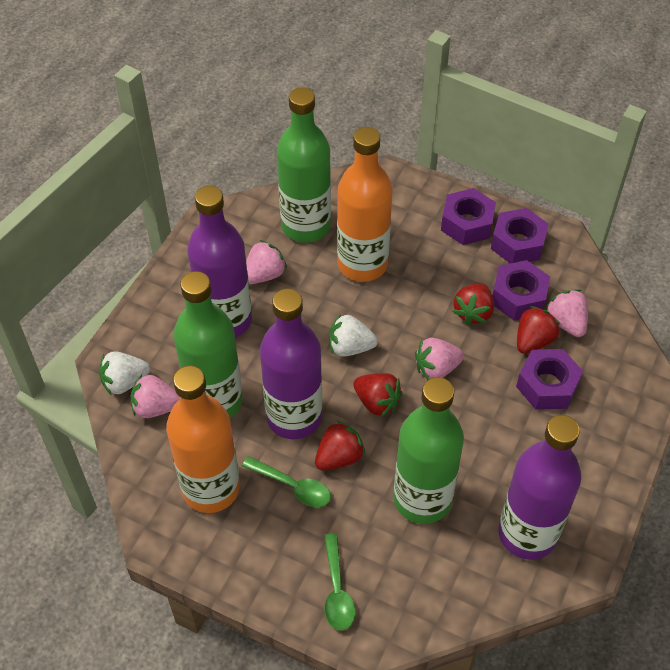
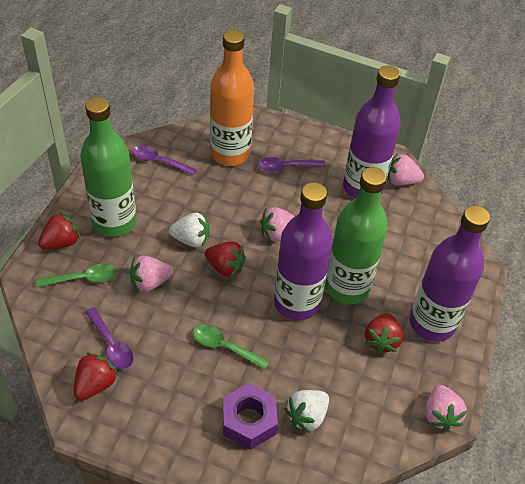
green bottle: 3 -> 2
orange bottle: 2 -> 1
purple nut: 4 -> 1
purple spoon: 0 -> 3

